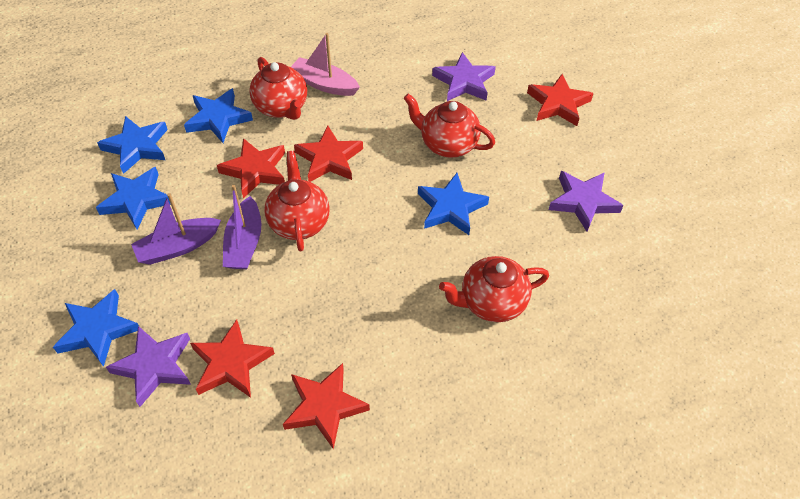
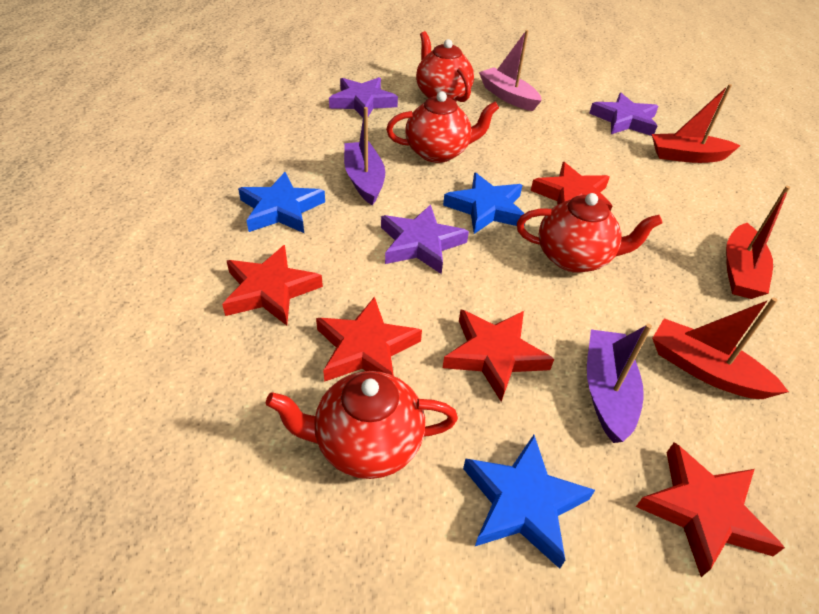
blue star: 5 -> 3
red boat: 0 -> 3

